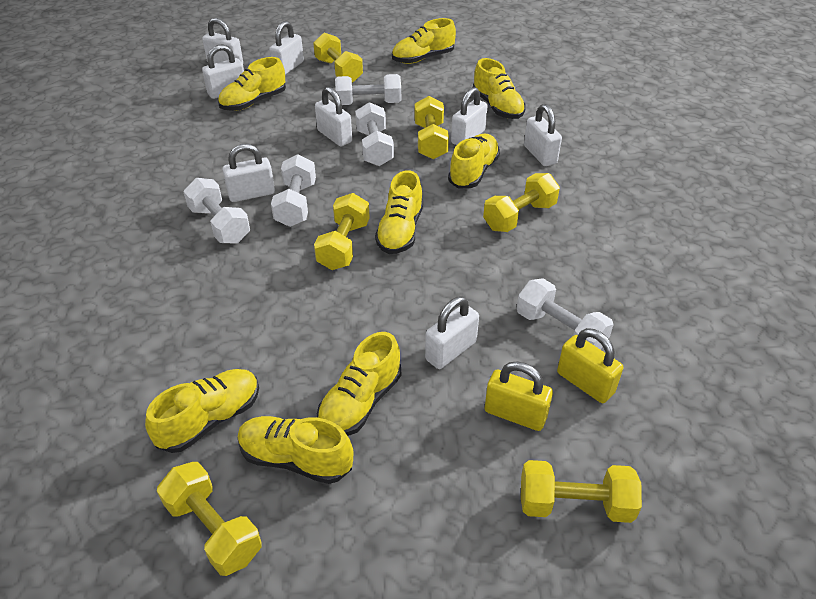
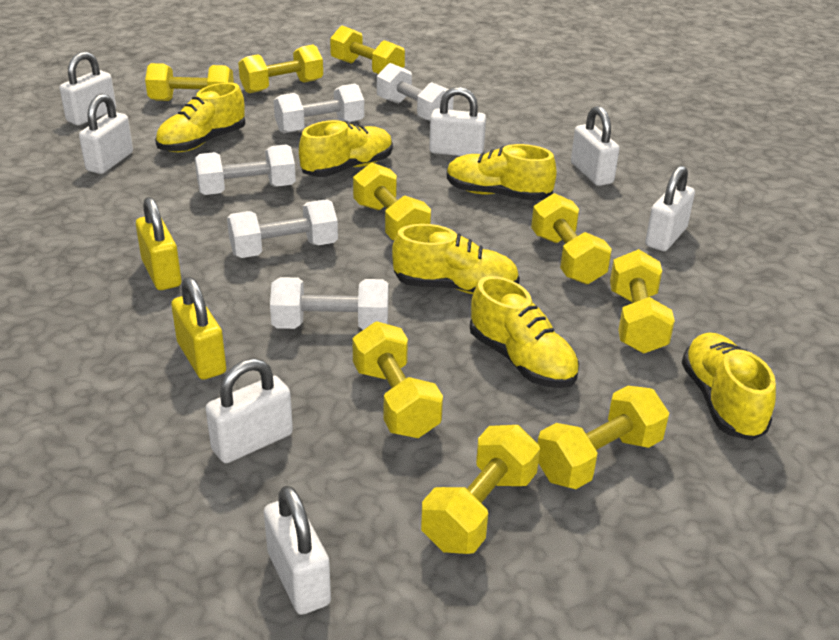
white padlock: 8 -> 7
yellow dumbbell: 6 -> 9
yellow shoe: 8 -> 6

